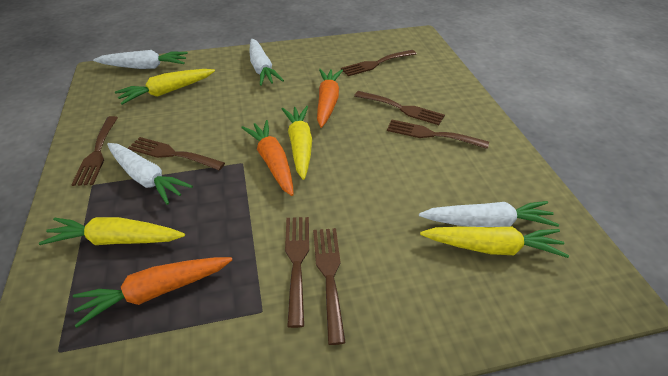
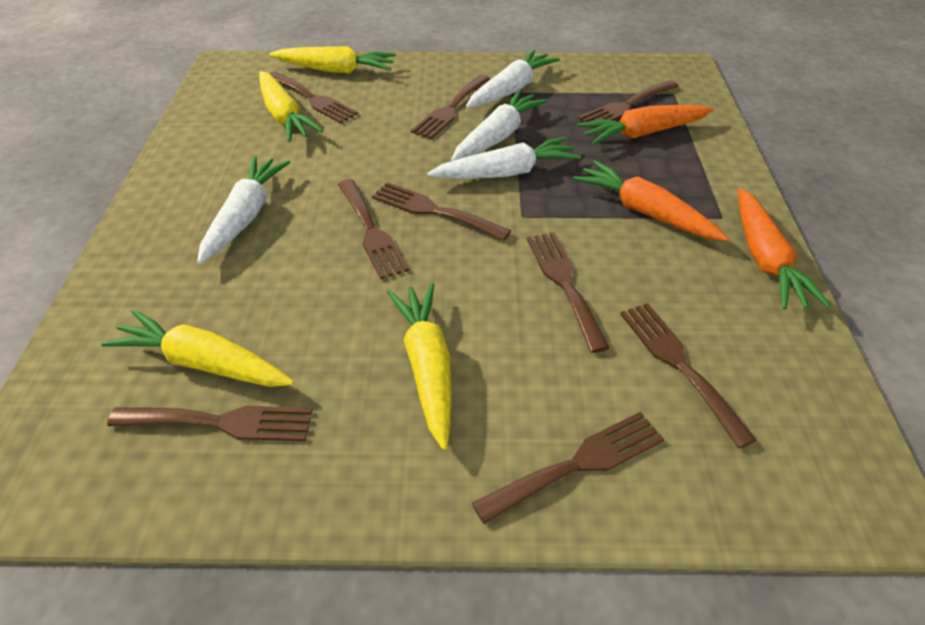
brown fork: 7 -> 9

